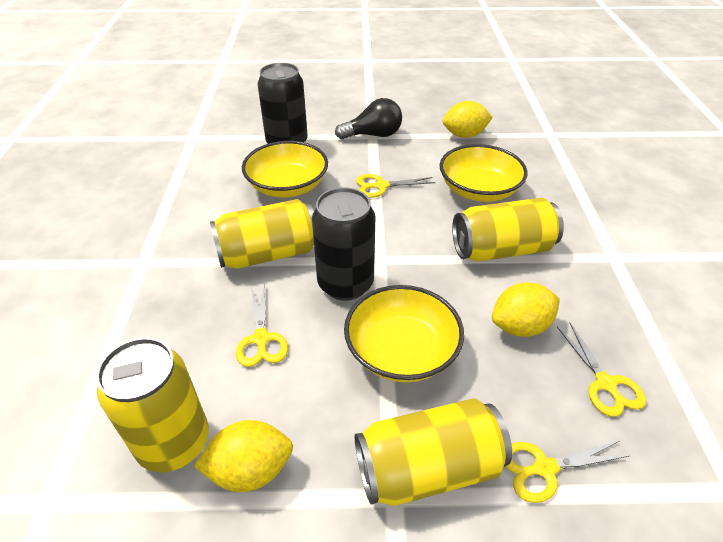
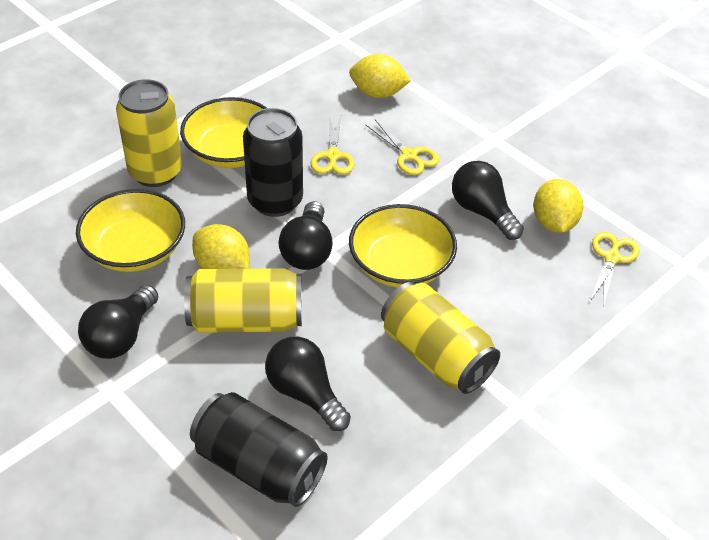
black light bulb: 1 -> 4
yellow can: 4 -> 3
yellow scissors: 4 -> 3

